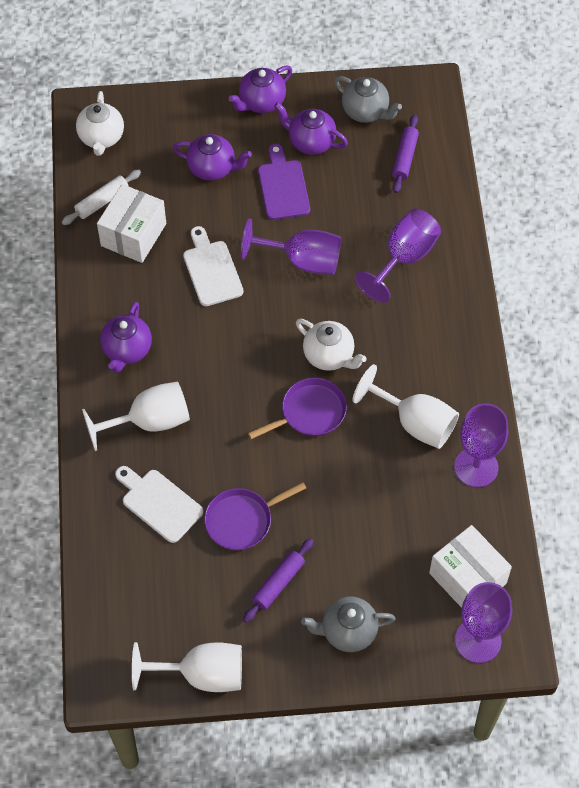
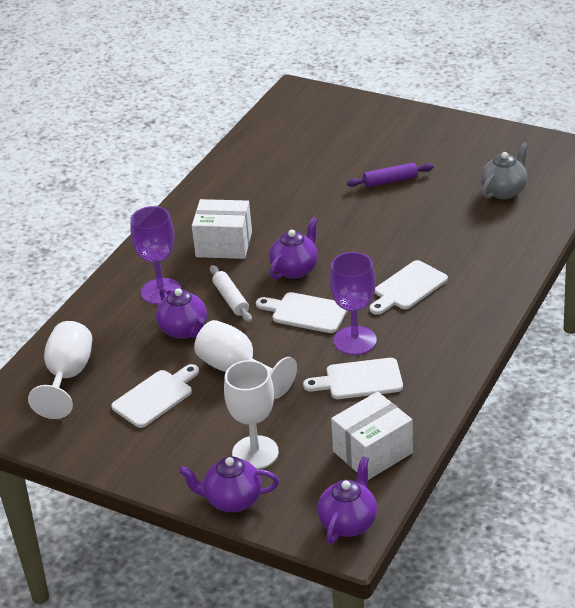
grey teapot: 2 -> 1
purple cutting board: 1 -> 0
purple goblet: 4 -> 2
purple pan: 2 -> 0
purple rolling pin: 2 -> 1
white cutting board: 2 -> 4
white teapot: 2 -> 0

